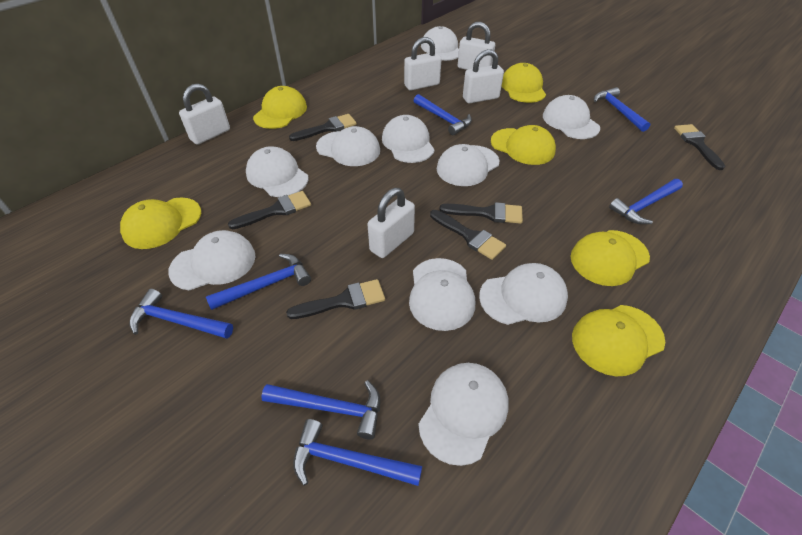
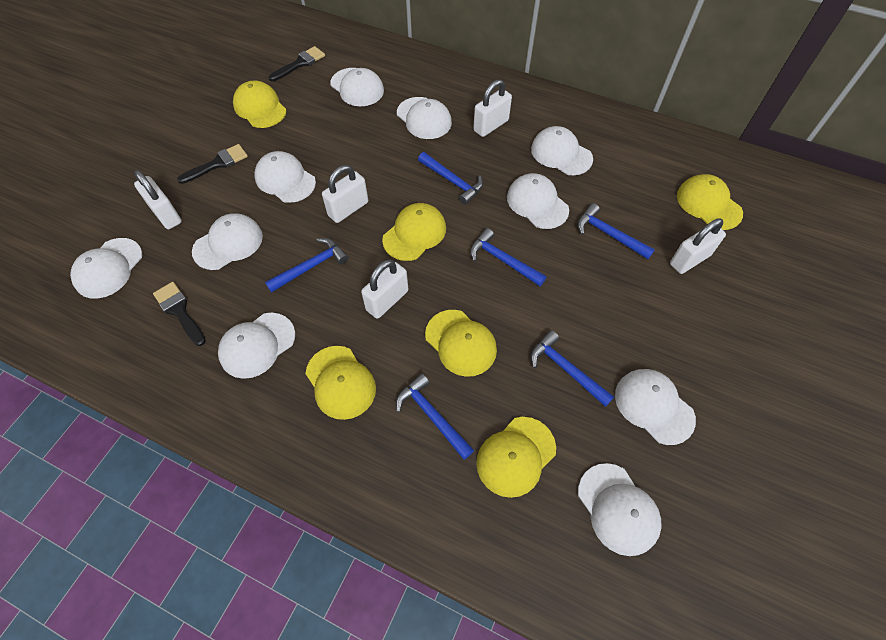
black brush: 6 -> 3
blue hammer: 7 -> 6

